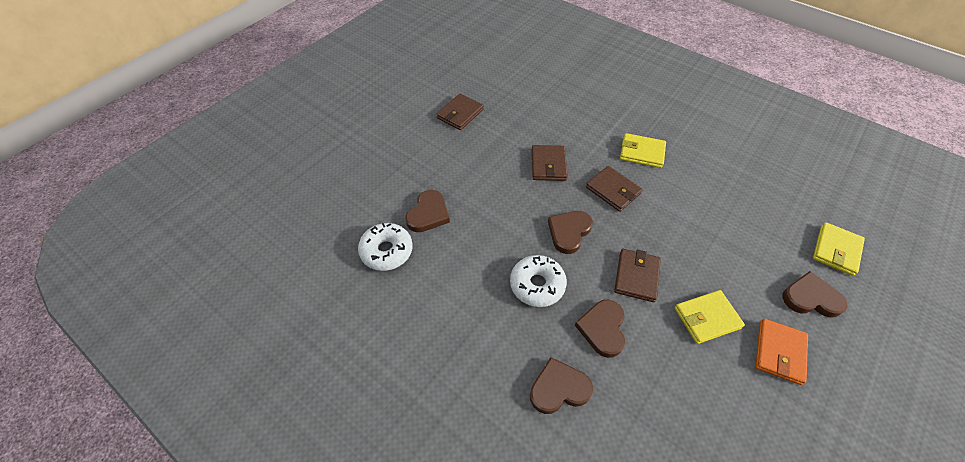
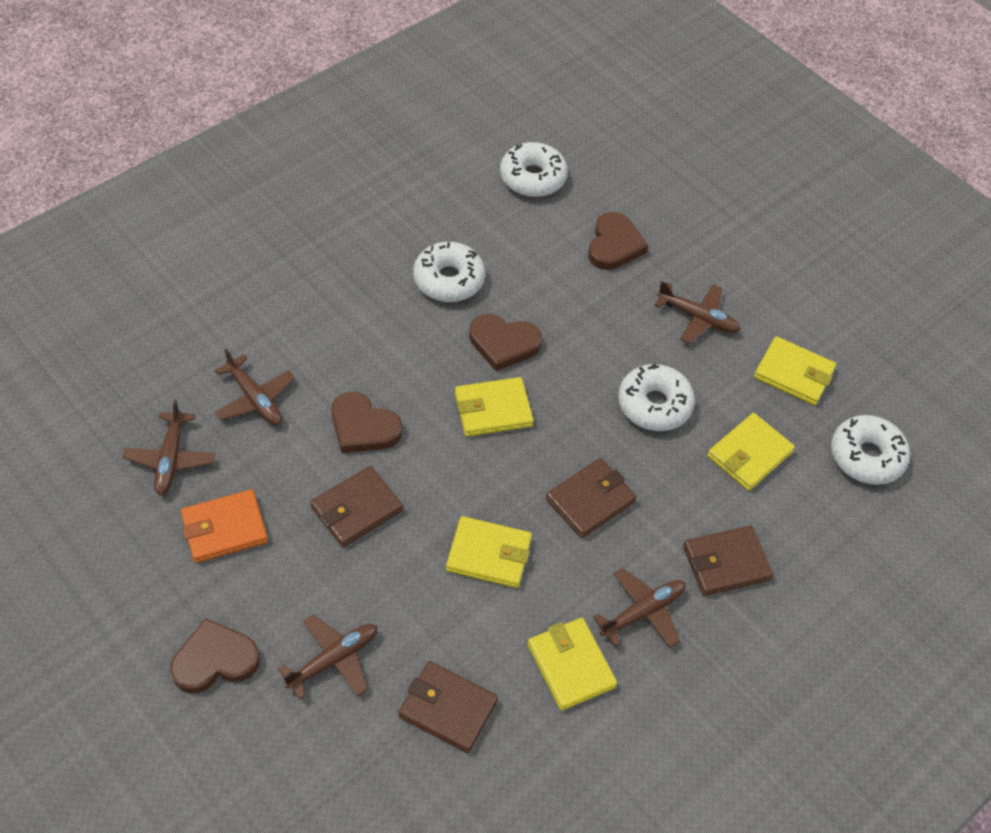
brown heart: 5 -> 4
brown plane: 0 -> 5
white donut: 2 -> 4
yellow wallet: 3 -> 5

